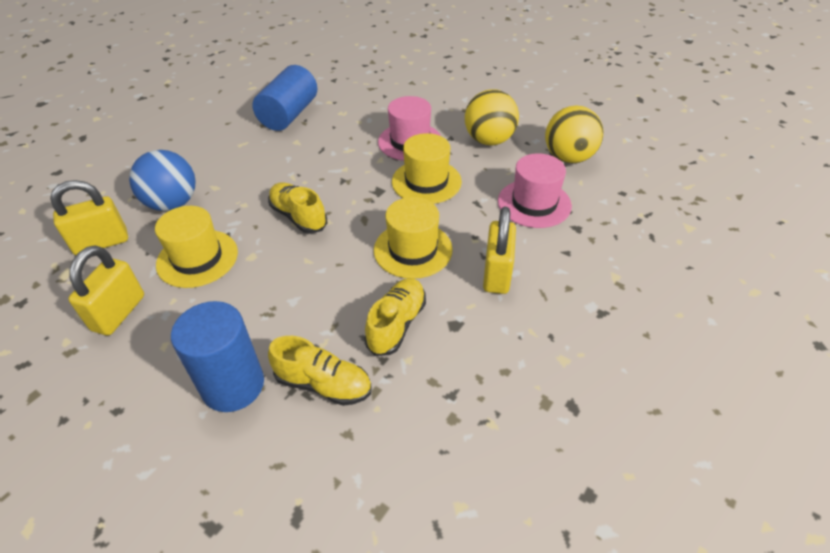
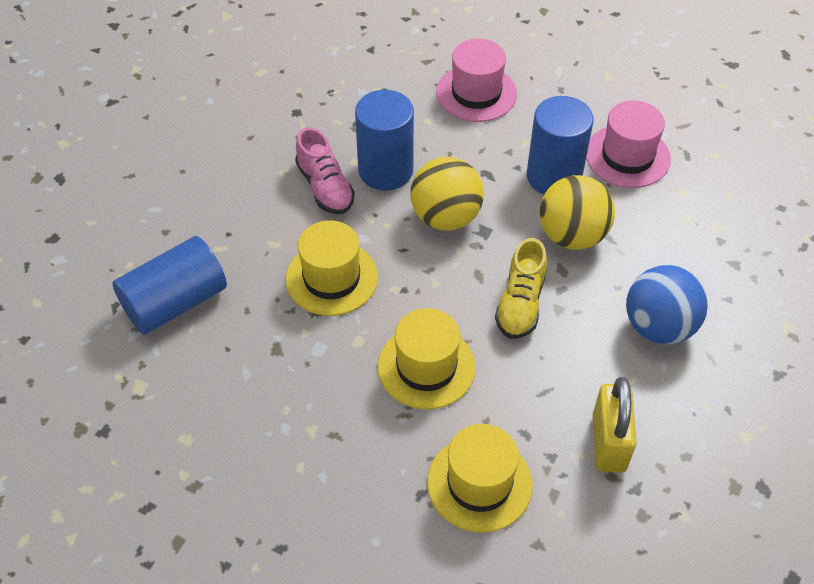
blue cylinder: 2 -> 3
pink shoe: 0 -> 1
yellow padlock: 3 -> 1
yellow shoe: 3 -> 1

